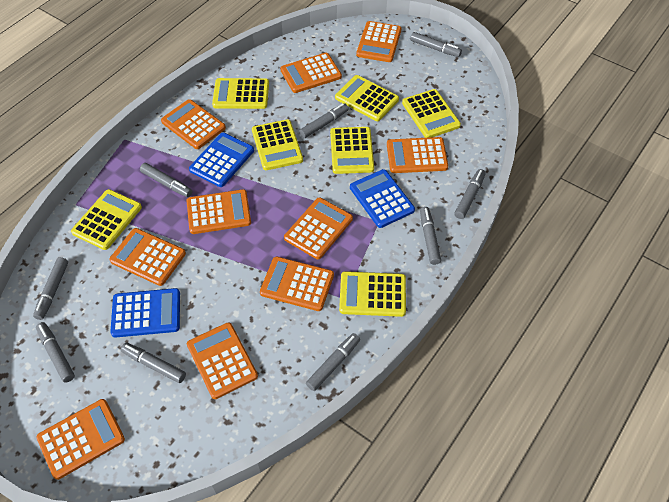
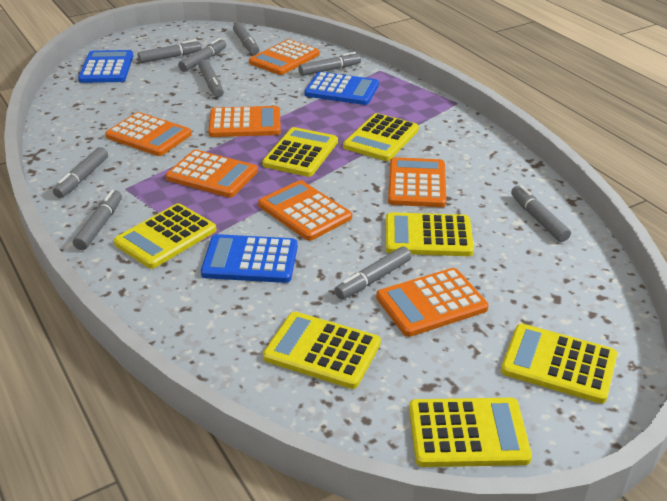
orange calculator: 10 -> 7

